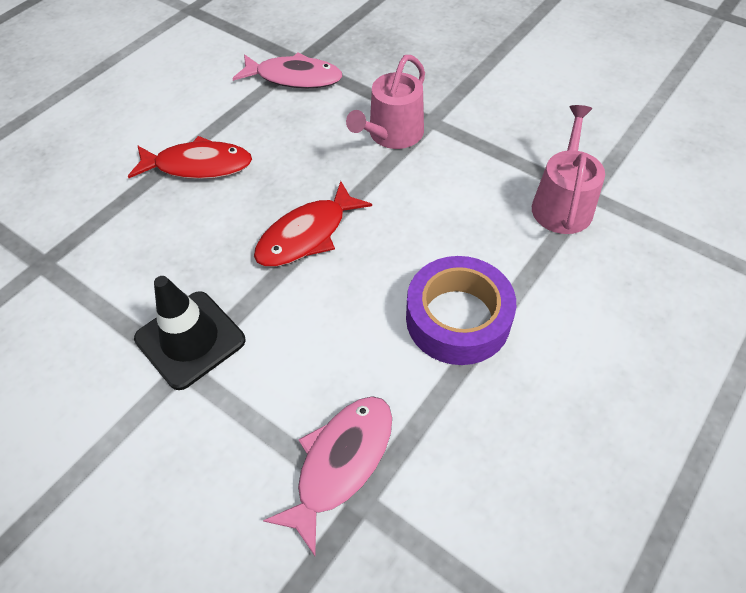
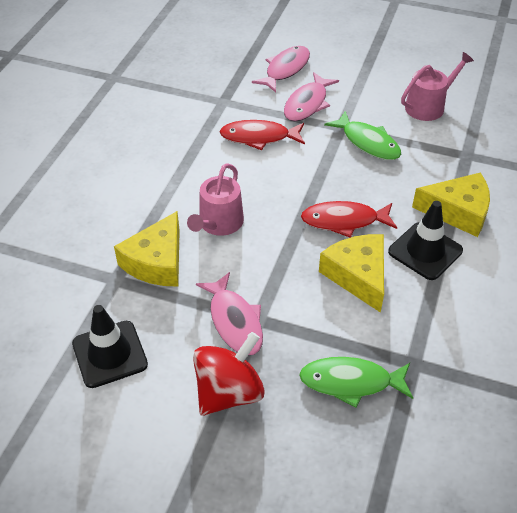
black traffic cone: 1 -> 2
green fish: 0 -> 2
pink fish: 2 -> 3
purple tape: 1 -> 0
red spinning top: 0 -> 1
yellow cheese: 0 -> 3

